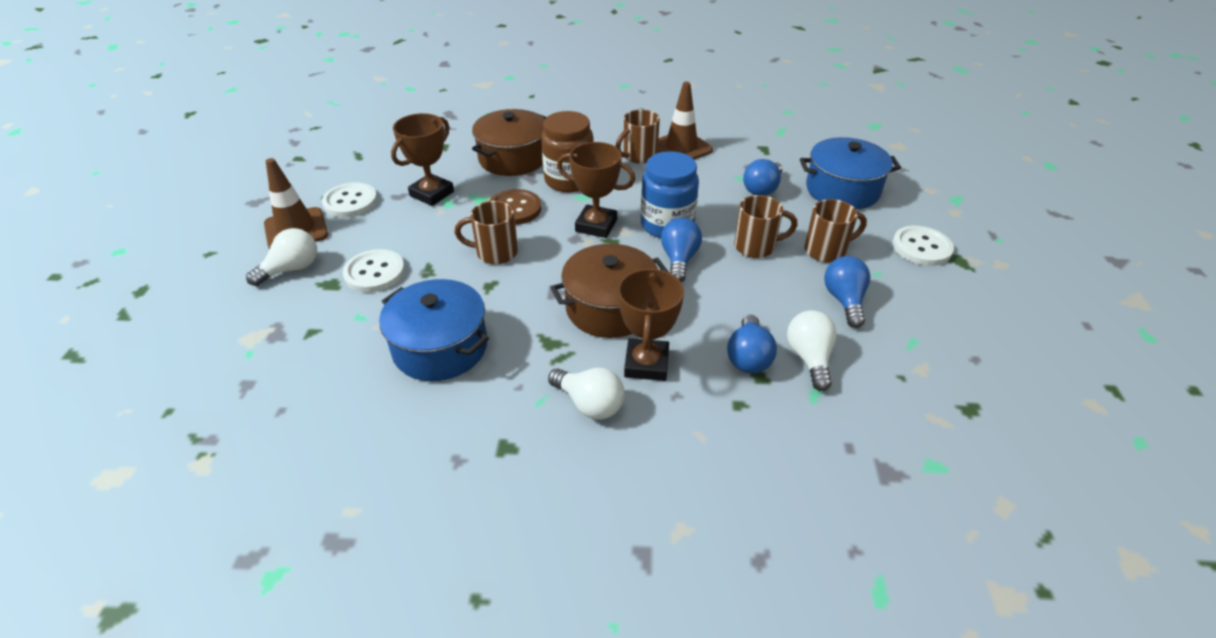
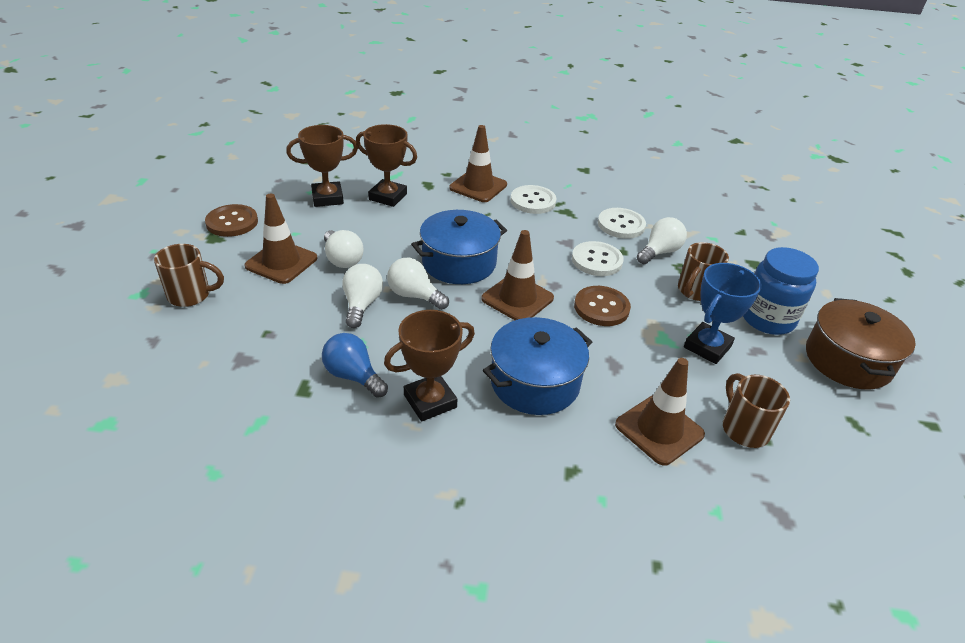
blue light bulb: 4 -> 1
blue trophy: 0 -> 1
brown button: 1 -> 2
brown jar: 1 -> 0
brown mug: 4 -> 3
brown pot: 2 -> 1
brown traffic cone: 2 -> 4
white light bulb: 3 -> 4

